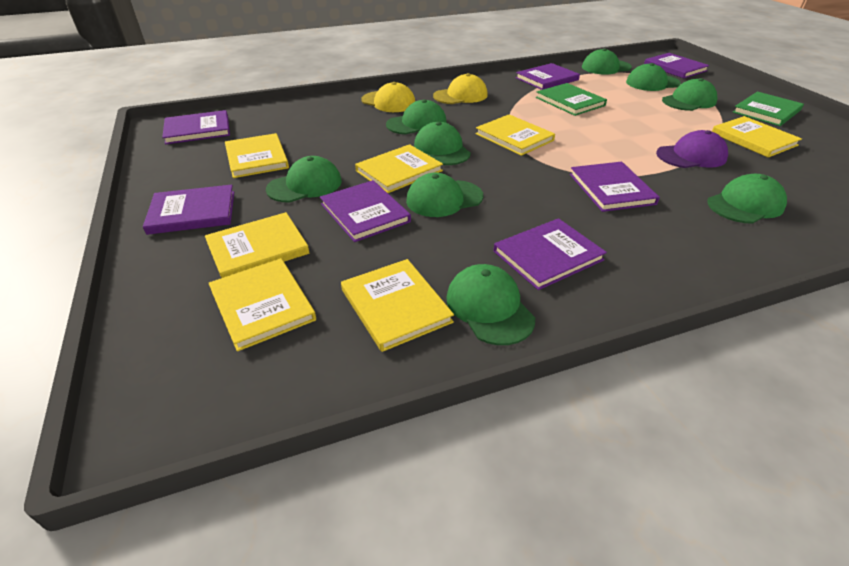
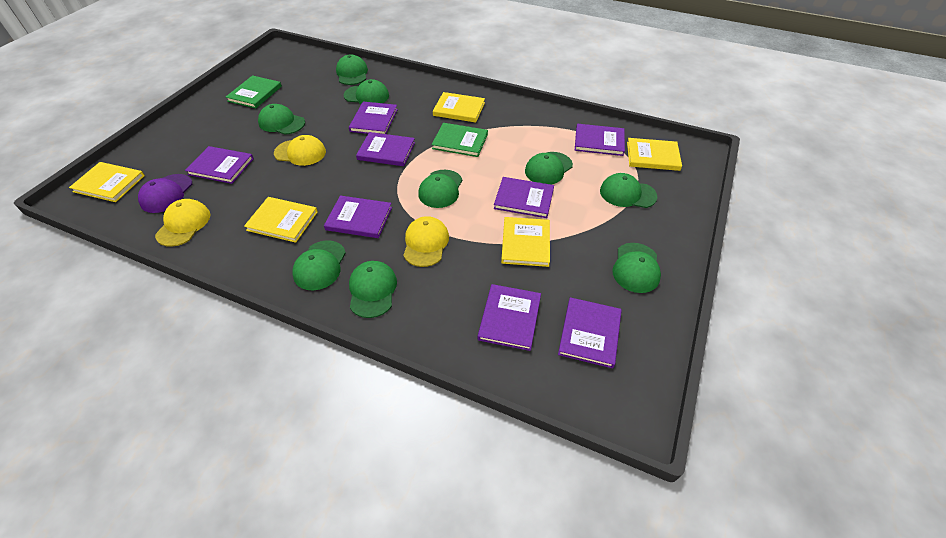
purple book: 7 -> 8
yellow book: 7 -> 5
yellow cap: 2 -> 3

